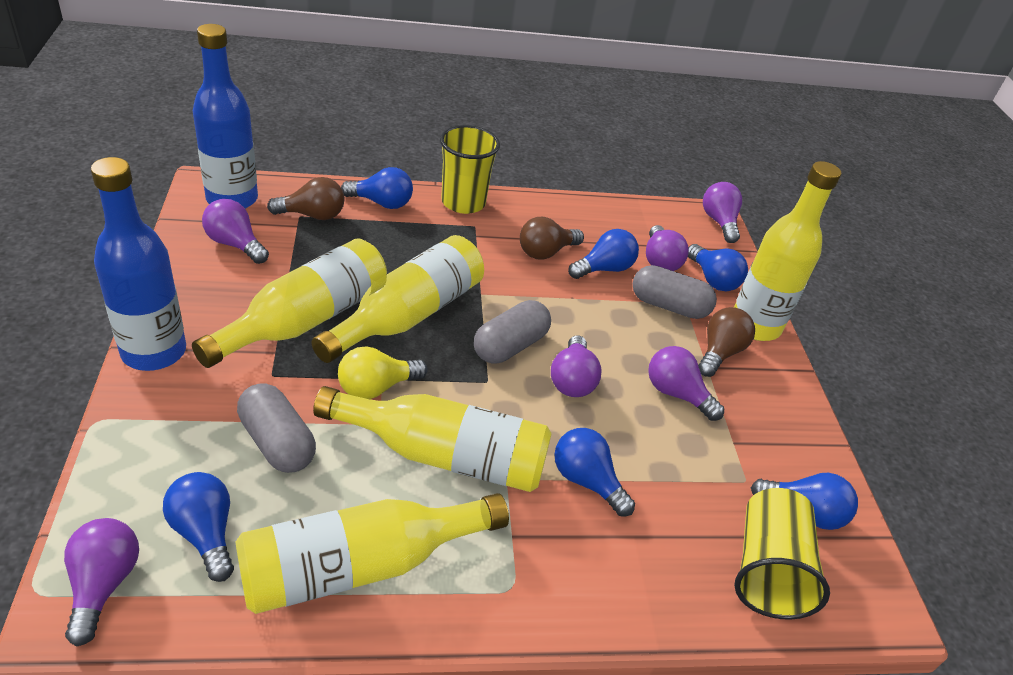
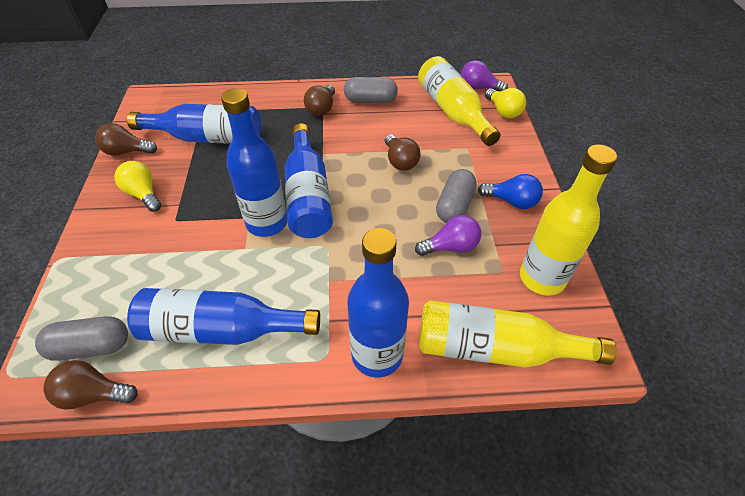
blue bottle: 2 -> 5
blue light bulb: 6 -> 1
brown light bulb: 3 -> 4
purple light bulb: 6 -> 2
yellow bottle: 5 -> 3
yellow cup: 2 -> 0
yellow light bulb: 1 -> 2

